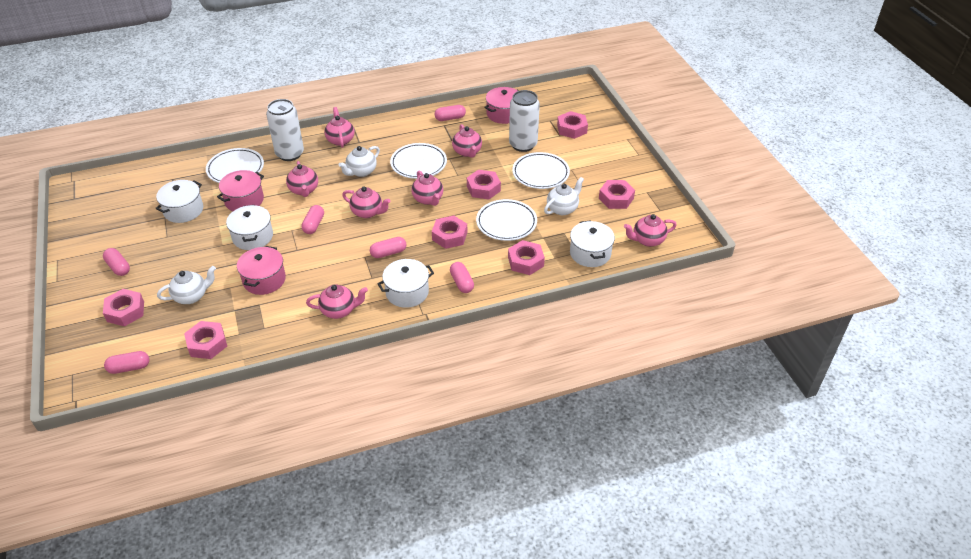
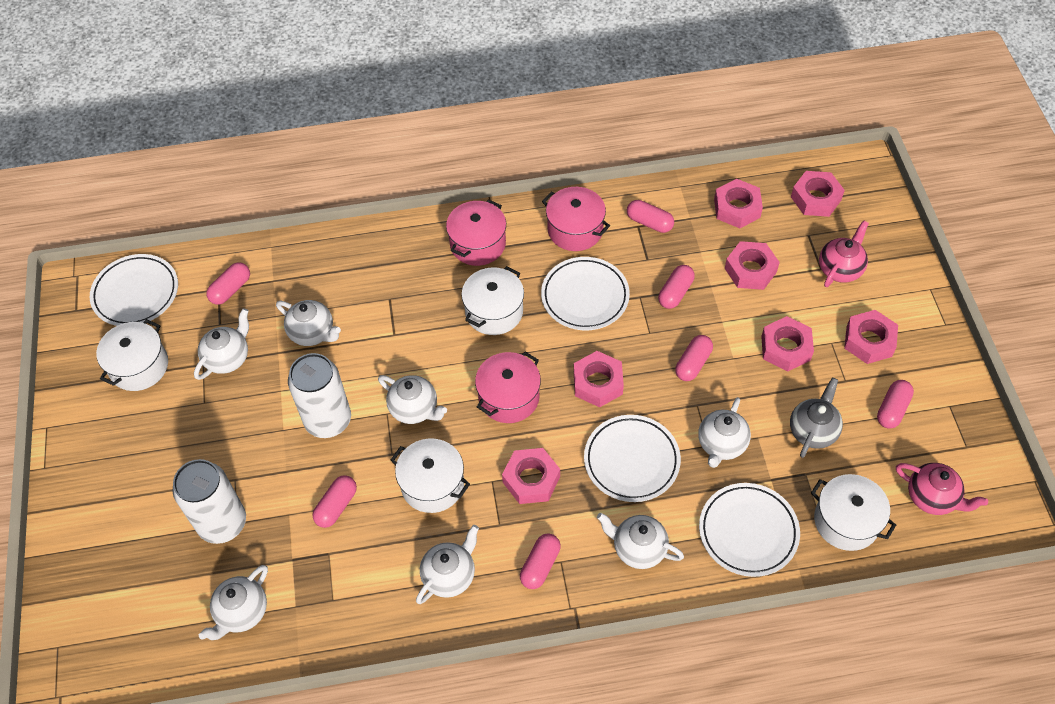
grey teapot: 0 -> 1
pink capsule: 6 -> 7
pink teapot: 7 -> 2
white teapot: 3 -> 7

